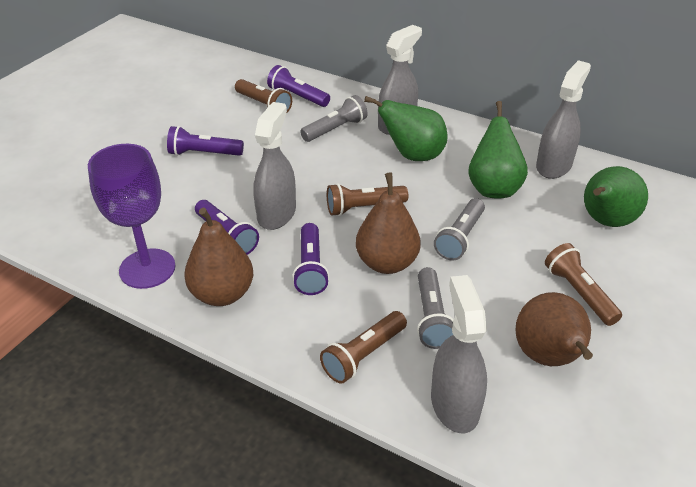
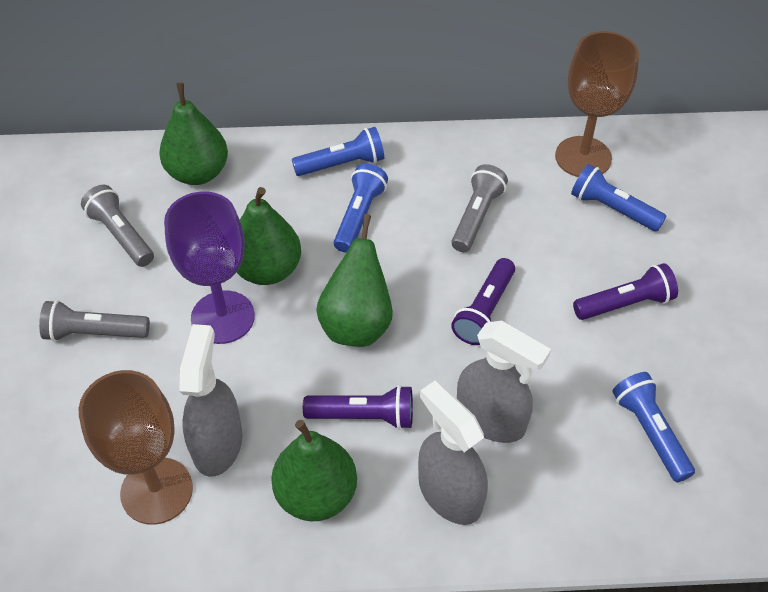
blue flashlight: 0 -> 4
brown flashlight: 4 -> 0
brown goblet: 0 -> 2
brown pear: 3 -> 0
green pear: 3 -> 4
grey spray bottle: 4 -> 3
purple flashlight: 4 -> 3

